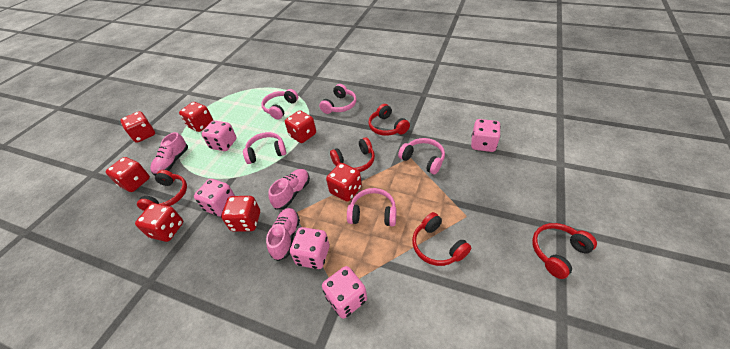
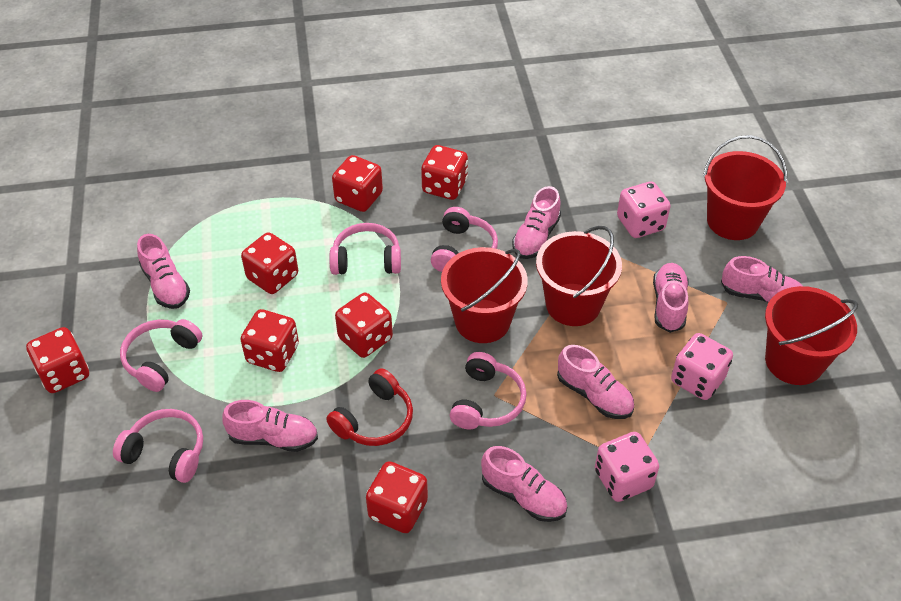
pink dice: 5 -> 3
pink shoe: 3 -> 7
red bucket: 0 -> 4
red headphones: 5 -> 1

